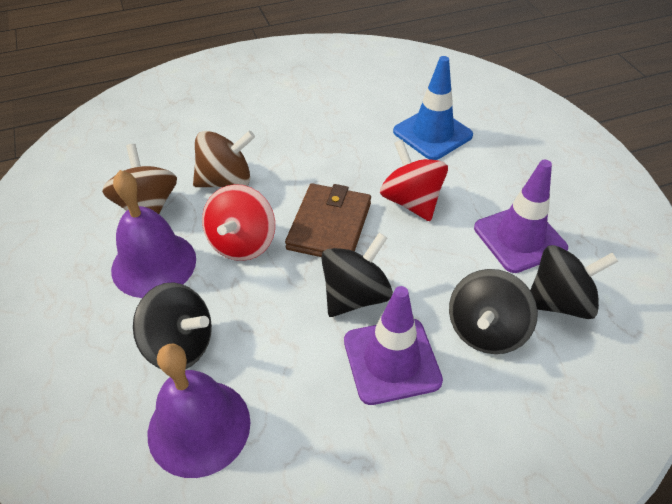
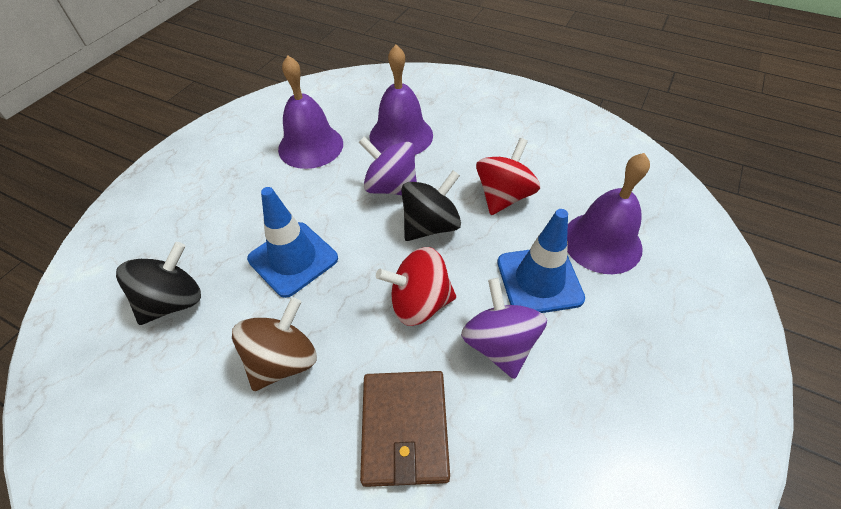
black spinning top: 4 -> 2
blue traffic cone: 1 -> 2
brown spinning top: 2 -> 1
purple bell: 2 -> 3
purple spinning top: 0 -> 2
purple traffic cone: 2 -> 0

